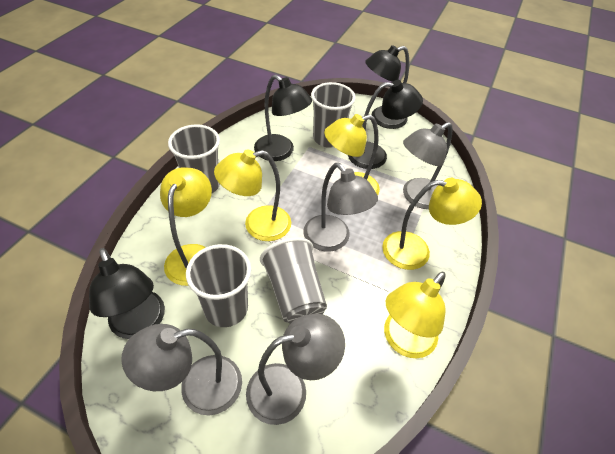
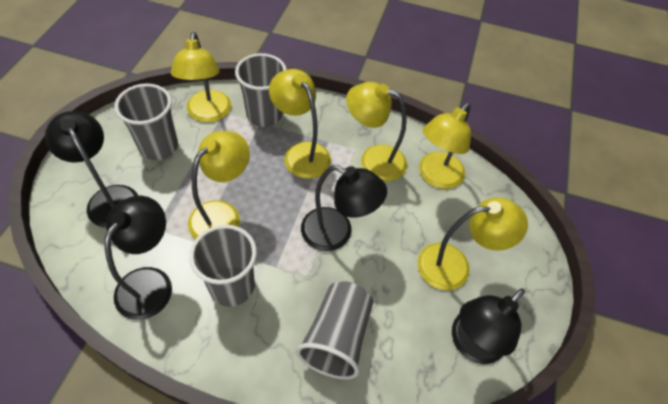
grey lamp: 4 -> 0
yellow lamp: 5 -> 6

